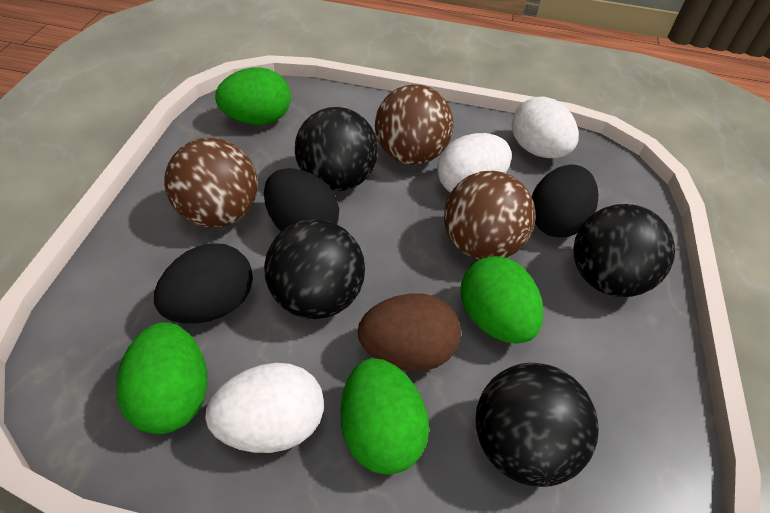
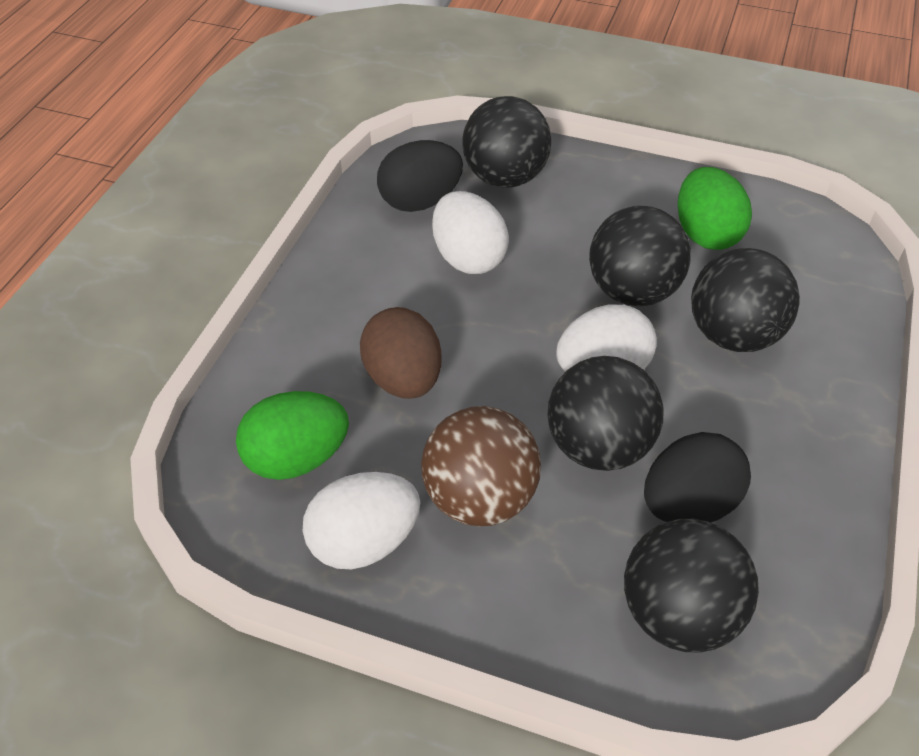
black ball: 4 -> 5
black egg: 3 -> 2
brown ball: 3 -> 1
green egg: 4 -> 2

